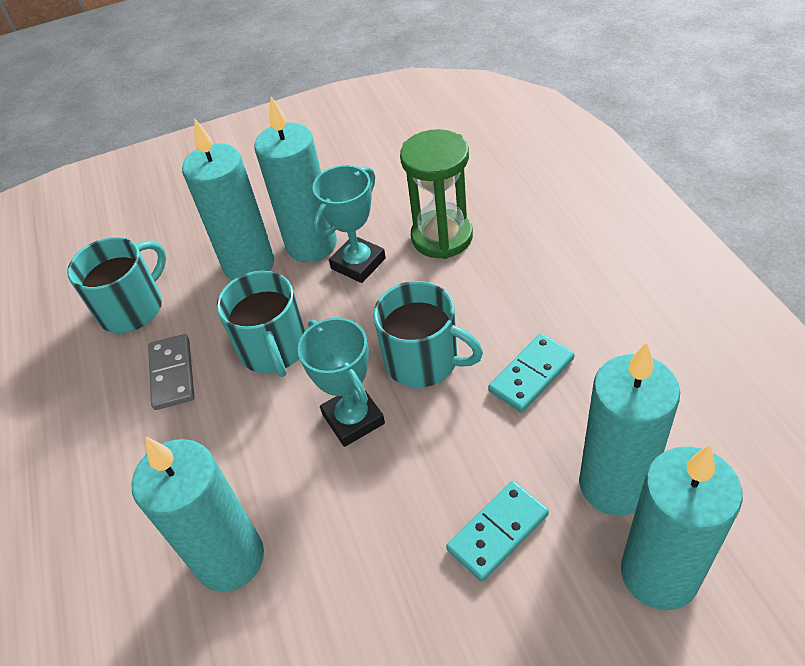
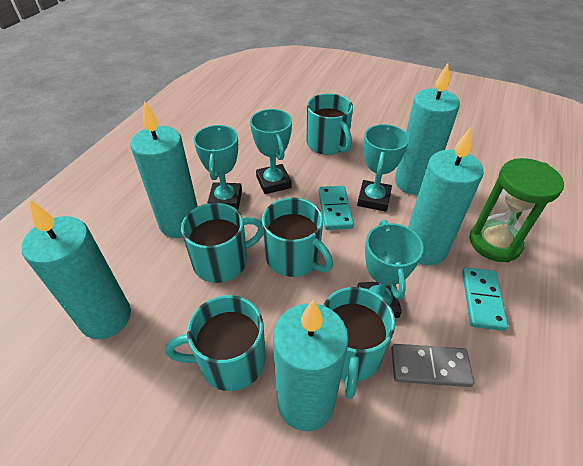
turquoise mug: 3 -> 5
turquoise trophy: 2 -> 4

